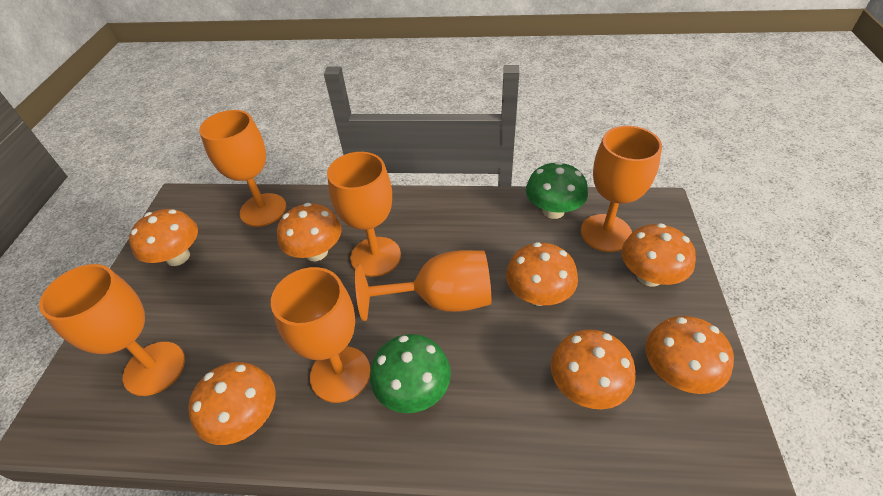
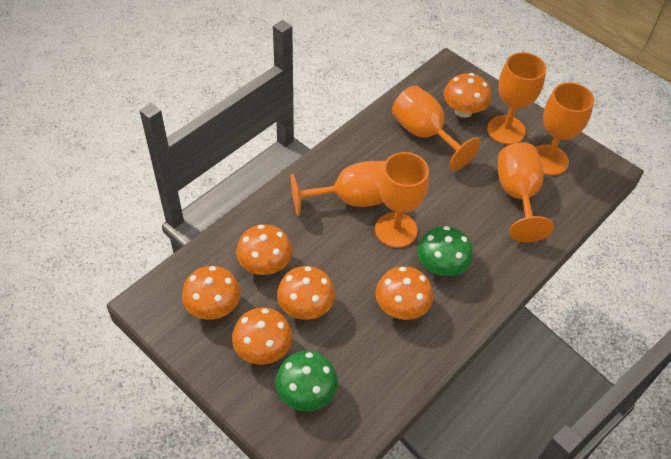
orange mushroom: 7 -> 6

